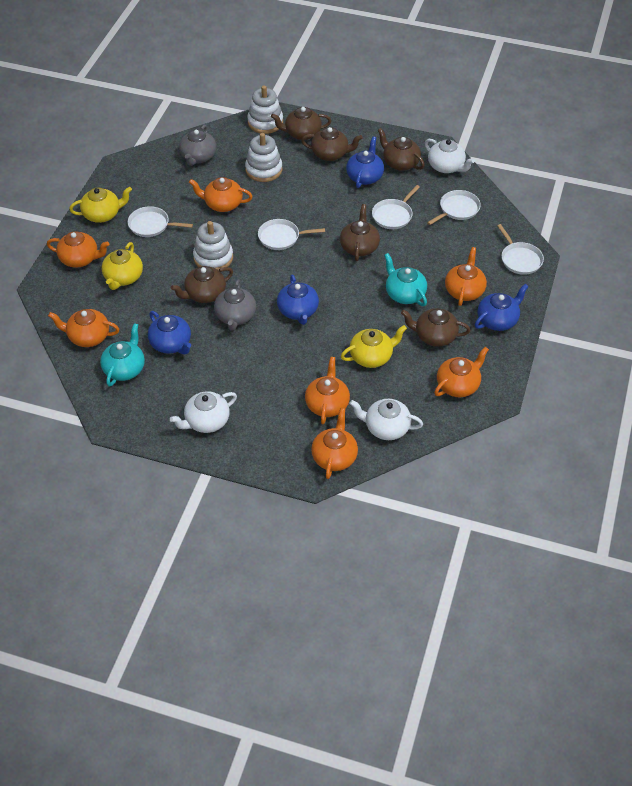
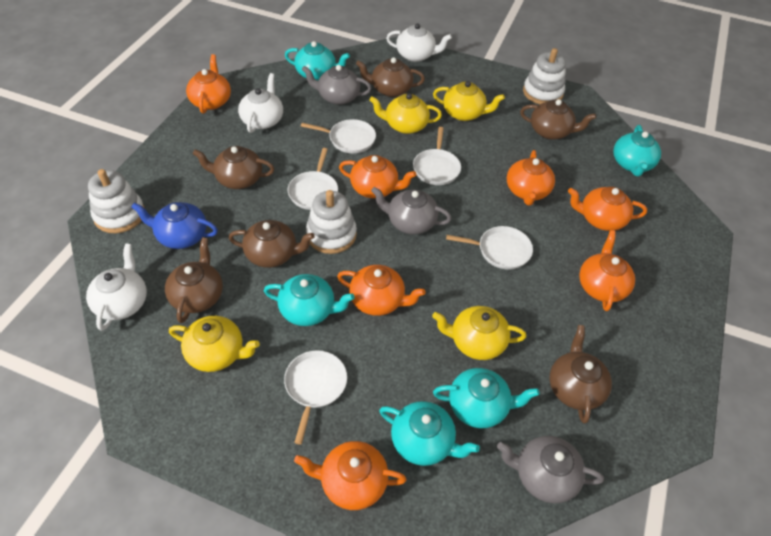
blue teapot: 4 -> 1
grey teapot: 2 -> 3
turquoise teapot: 2 -> 5
yellow teapot: 3 -> 4

